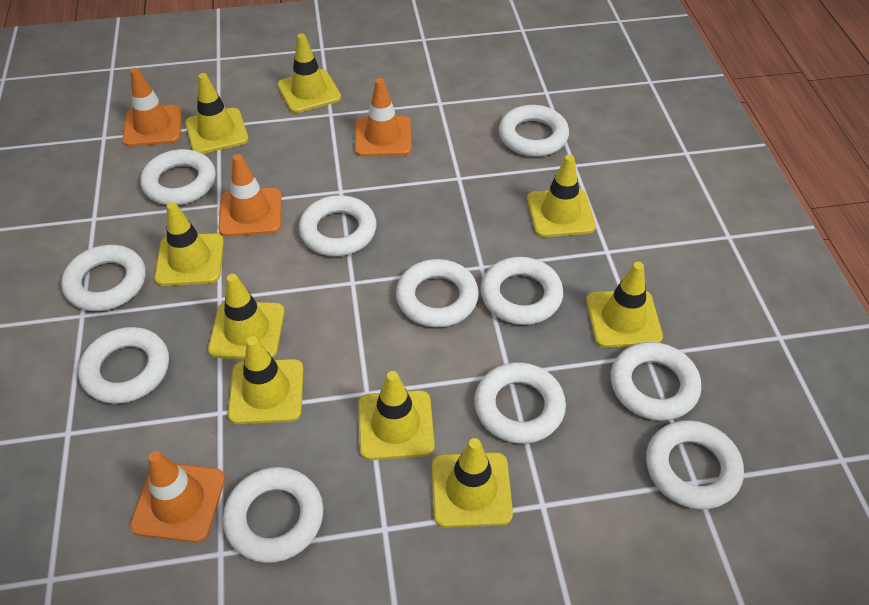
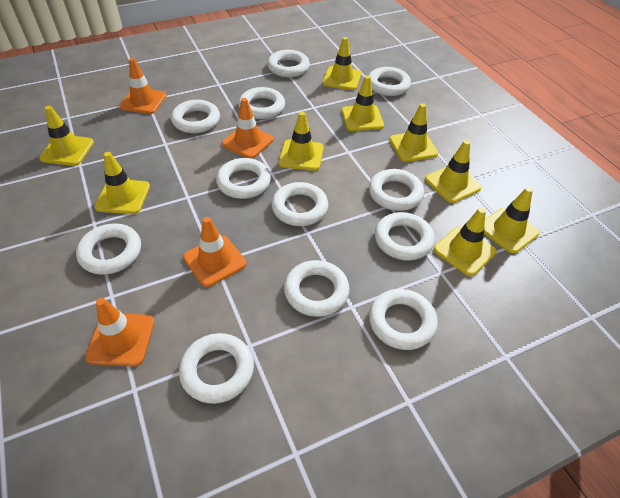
white ring: 11 -> 12

